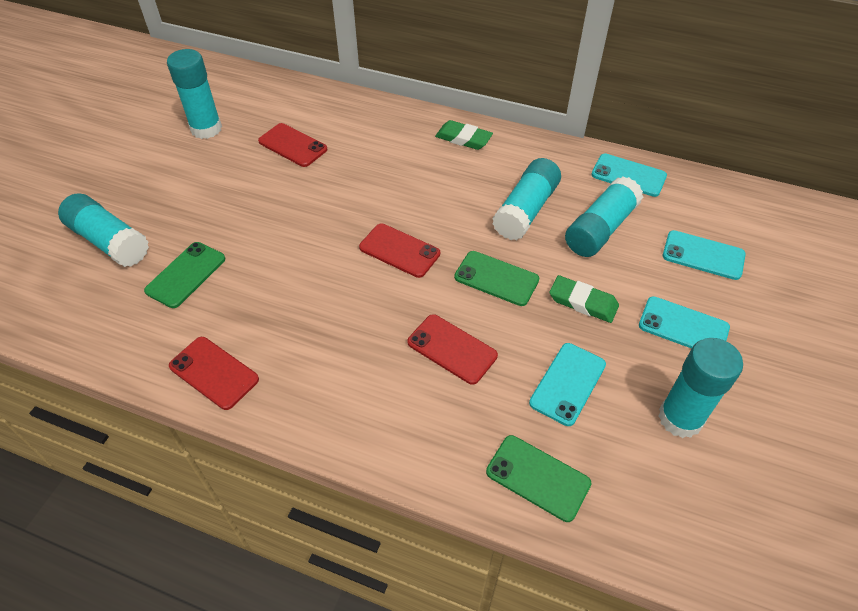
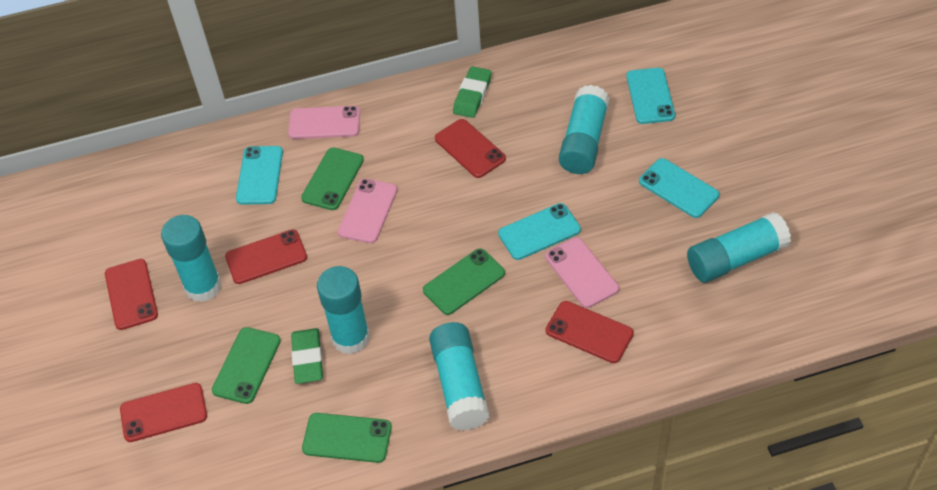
green phone: 3 -> 4
pink phone: 0 -> 3
red phone: 4 -> 5

